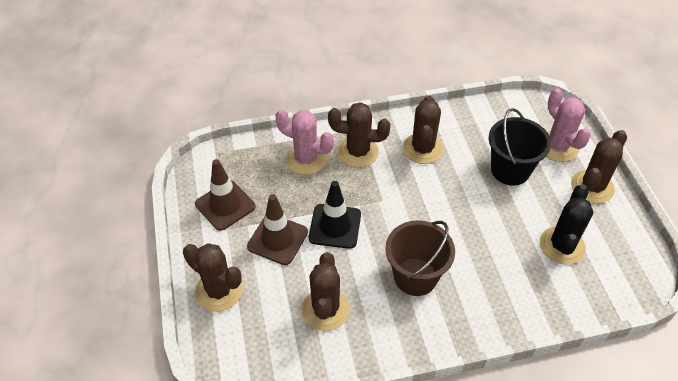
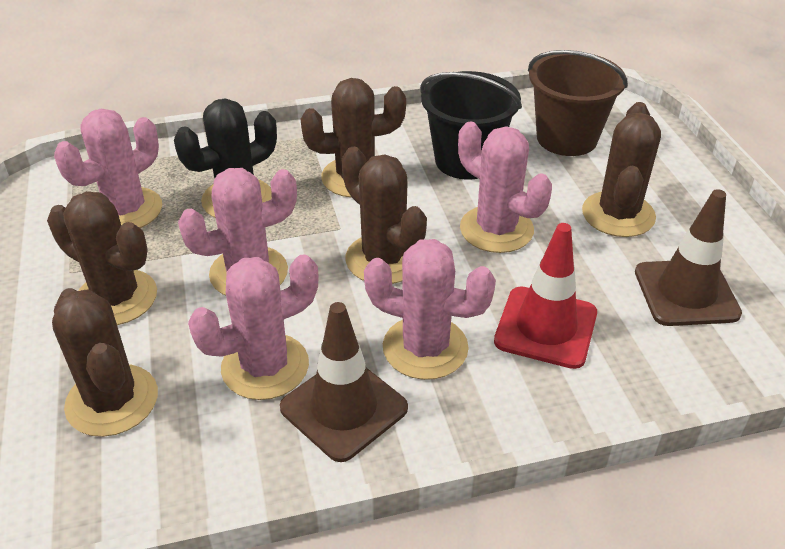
black traffic cone: 1 -> 0
pink cactus: 2 -> 5
red traffic cone: 0 -> 1

